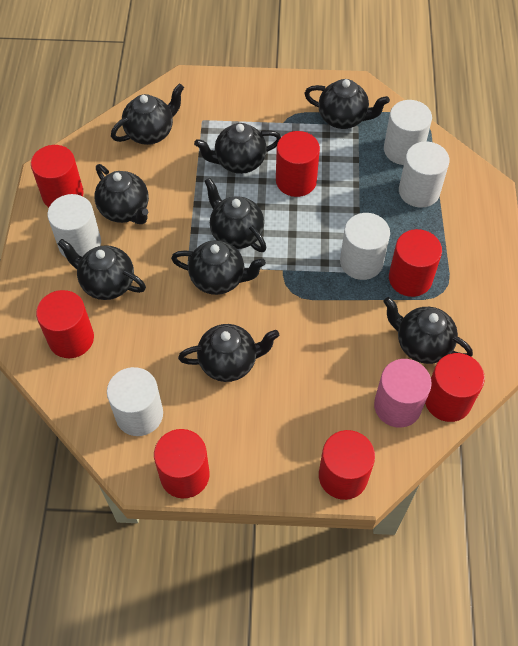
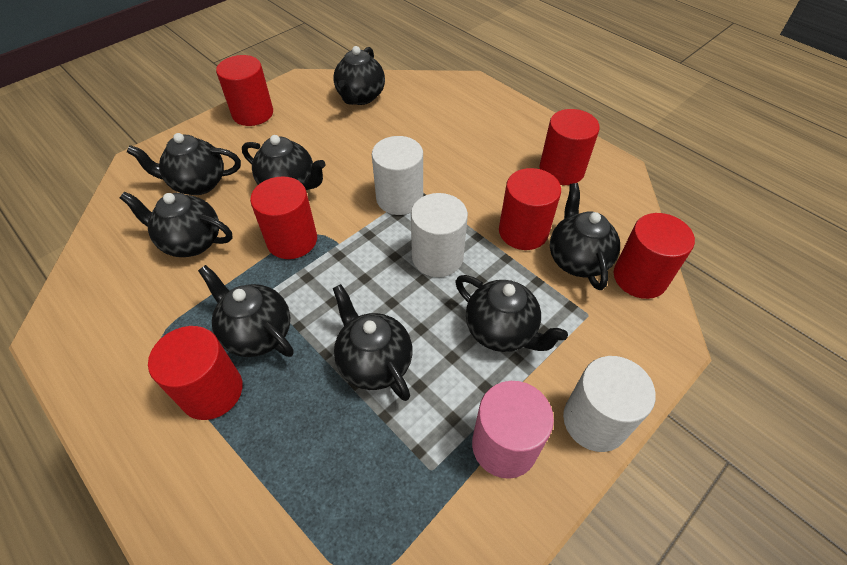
black teapot: 9 -> 8
red cylinder: 7 -> 6
white cylinder: 5 -> 3

